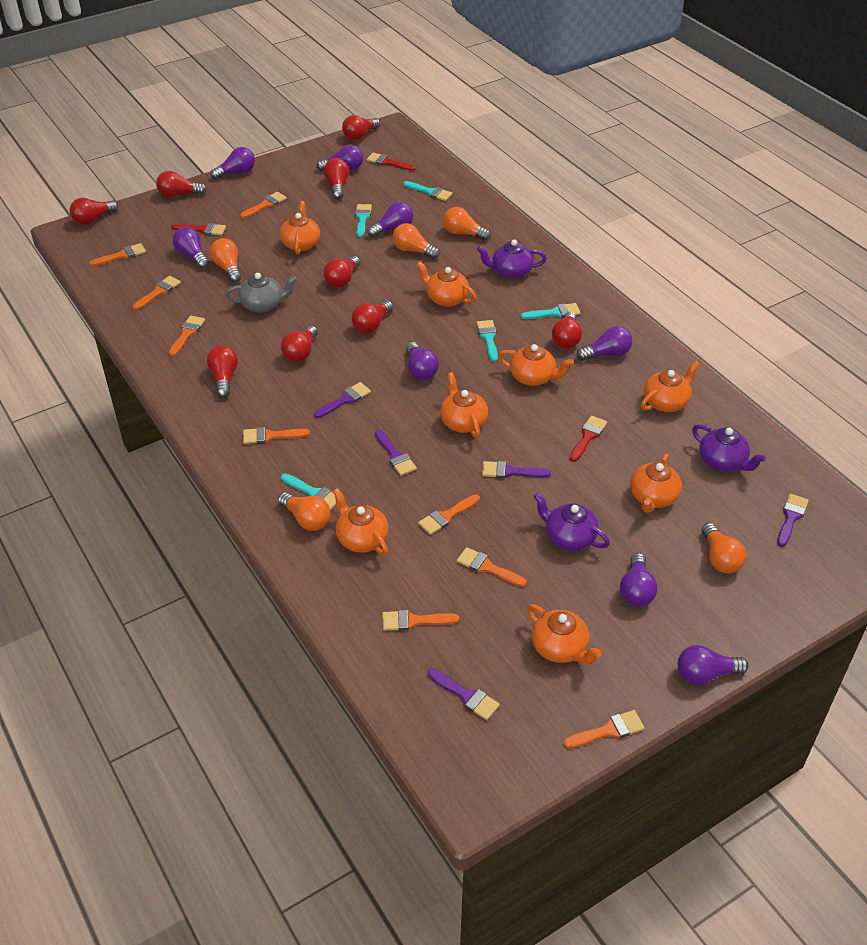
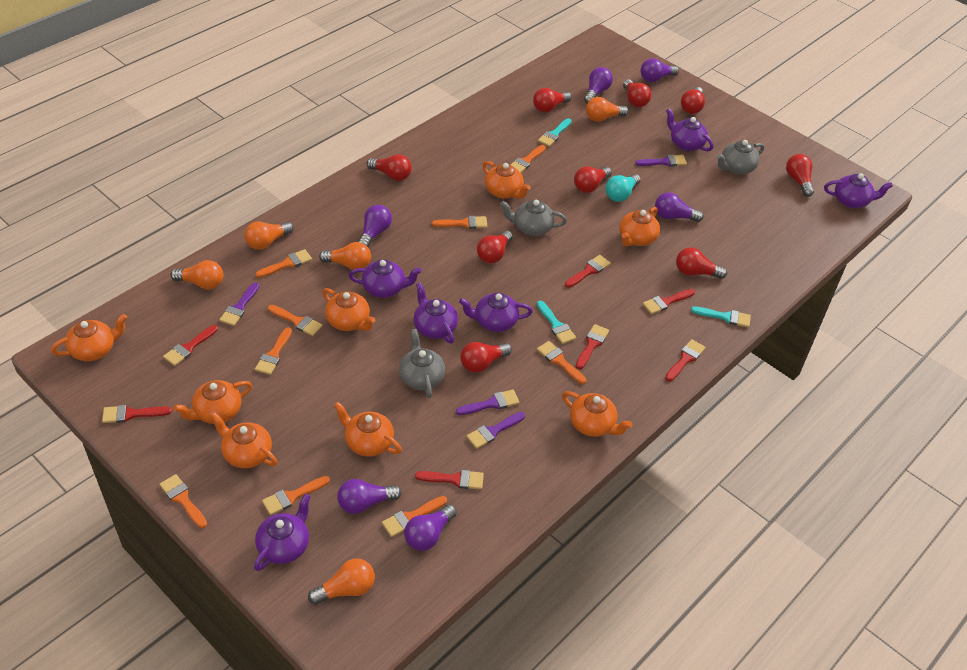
grey teapot: 1 -> 3
purple brush: 5 -> 4
purple light bulb: 8 -> 6
purple teapot: 3 -> 6
red brush: 3 -> 7
turquoise brush: 5 -> 3
turquoise light bulb: 0 -> 1

